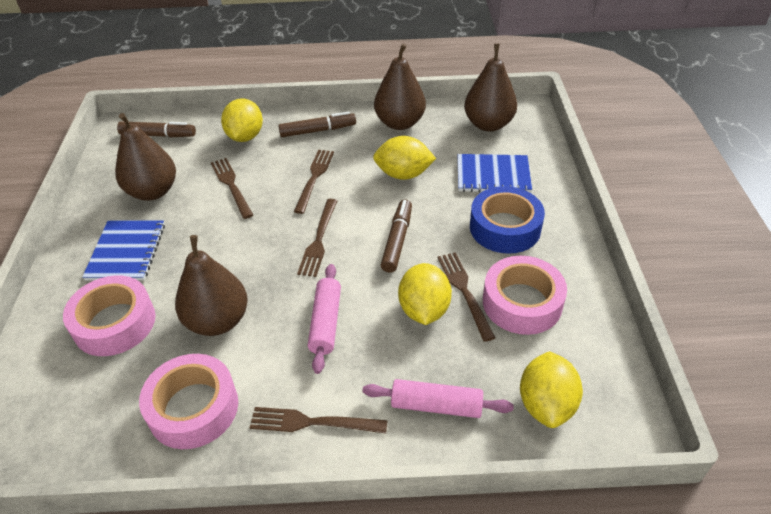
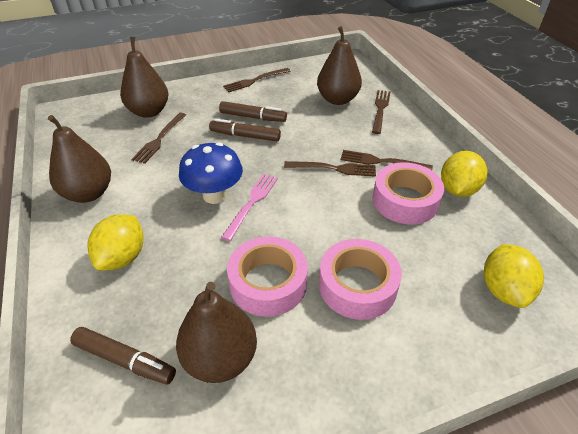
blue mushroom: 0 -> 1
blue notebook: 2 -> 0
blue tape: 1 -> 0
pink fork: 0 -> 1
pink rolling pin: 2 -> 0
yellow lemon: 4 -> 3

